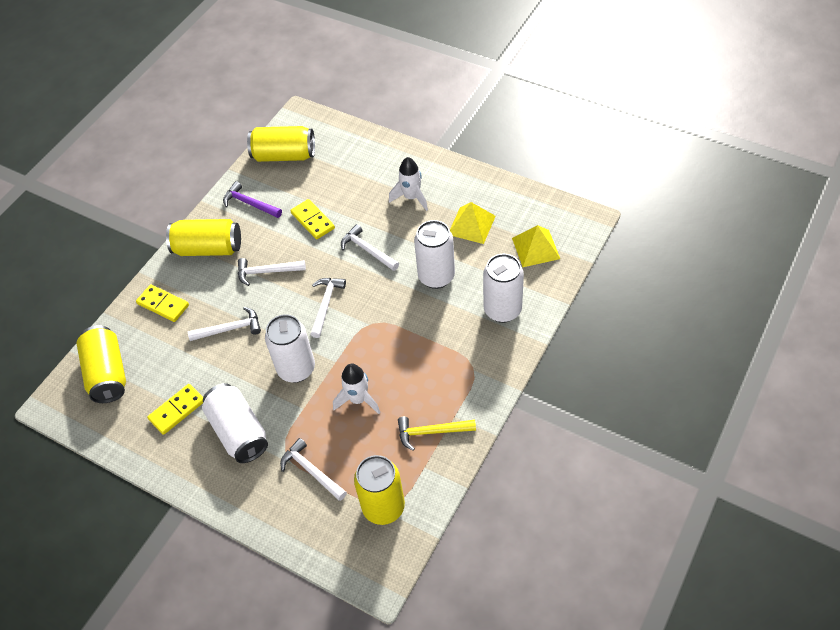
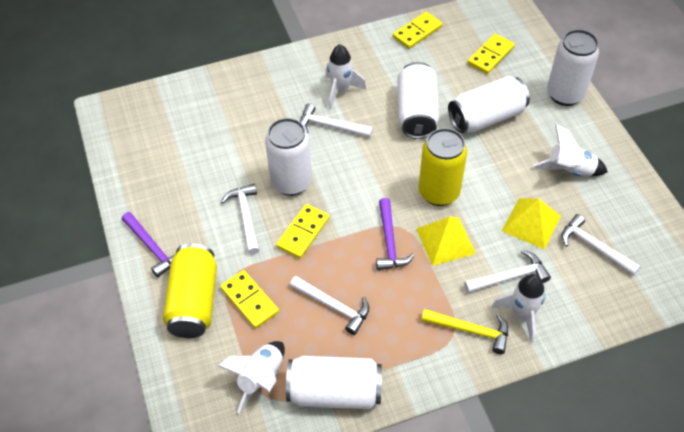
purple hammer: 1 -> 2
white can: 4 -> 5
white rocket: 2 -> 4
yellow can: 4 -> 2
yellow domino: 3 -> 4

